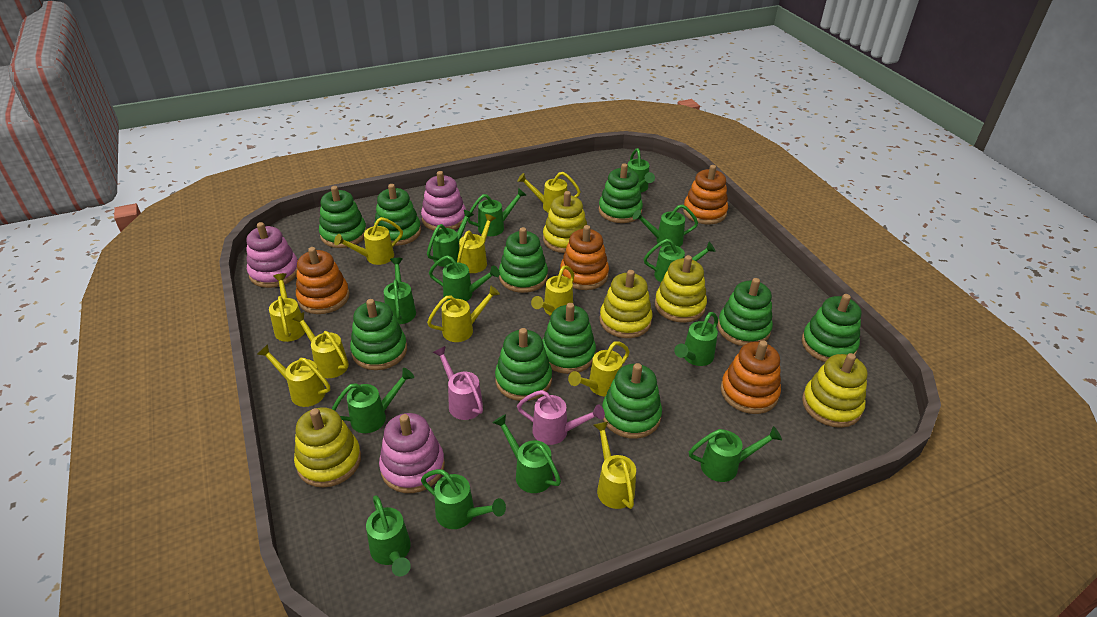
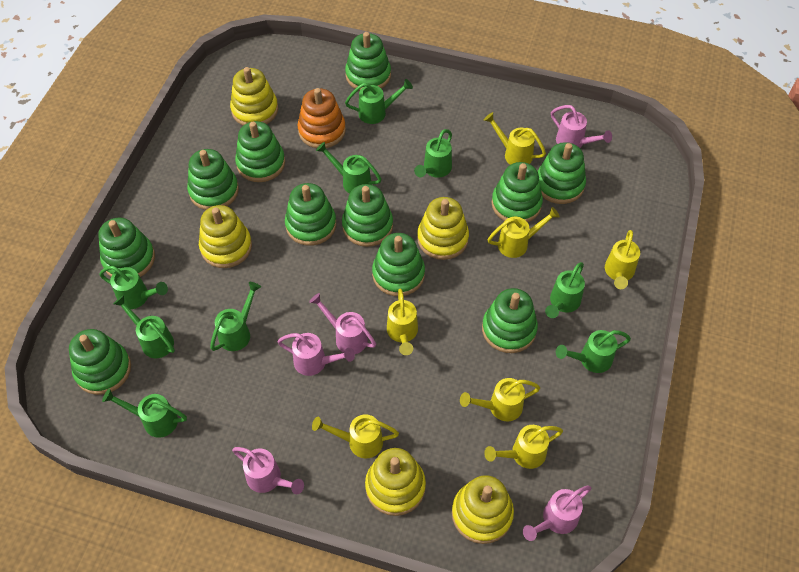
green stacking toy: 10 -> 11
green watering can: 13 -> 9
orange stacking toy: 4 -> 1
pink stacking toy: 3 -> 0
pink watering can: 2 -> 5
yellow watering can: 10 -> 7

